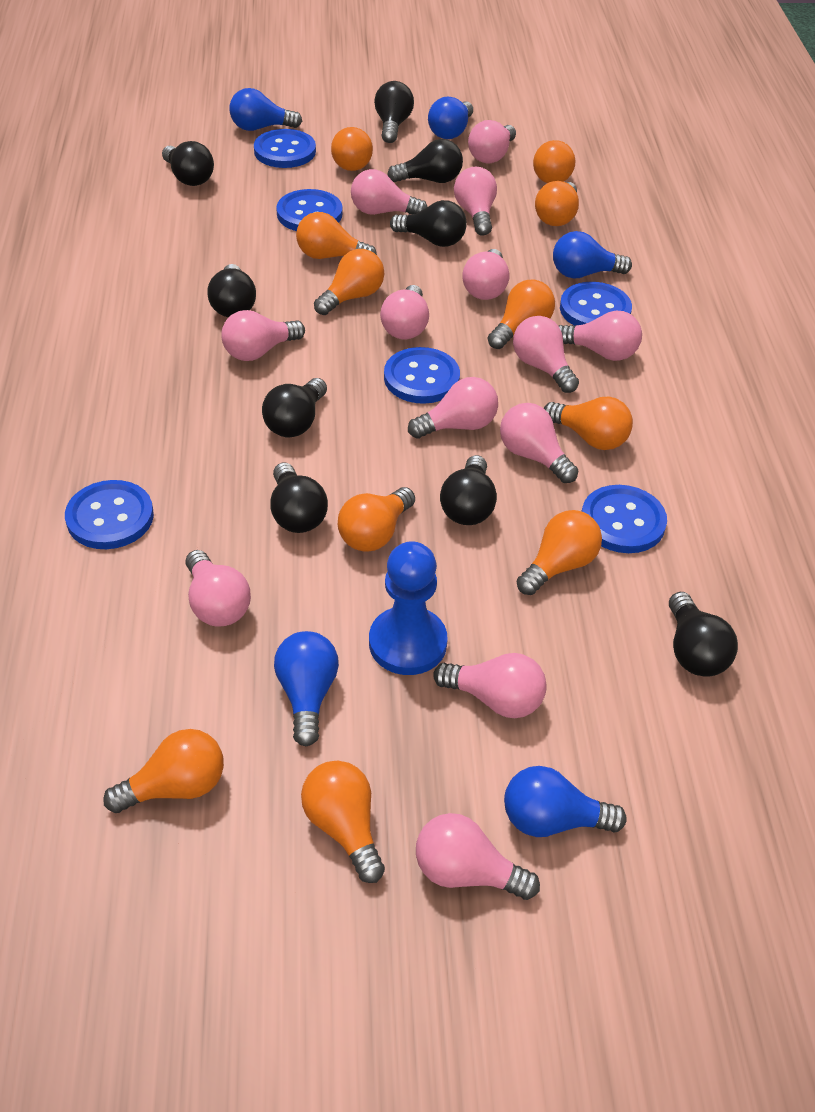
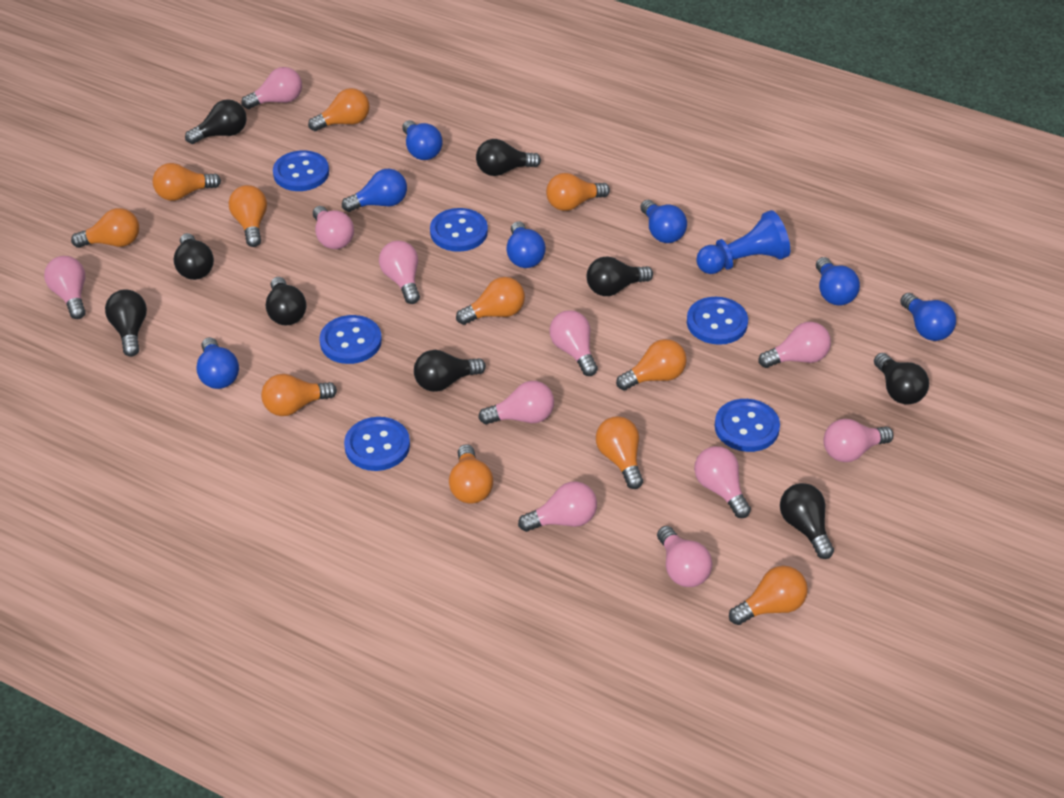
blue light bulb: 5 -> 7
pink light bulb: 13 -> 11

